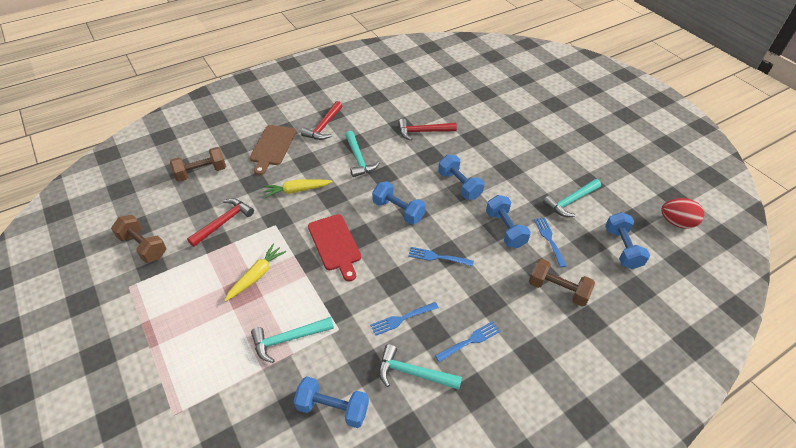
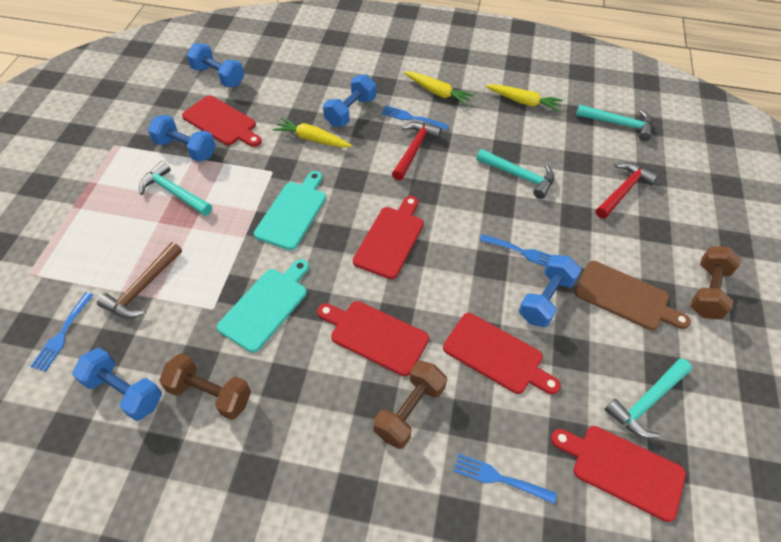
brown hammer: 0 -> 1
red cutting board: 1 -> 5
red egg: 1 -> 0
red hammer: 3 -> 2
turquoise cutting board: 0 -> 2
yellow carrot: 2 -> 3

